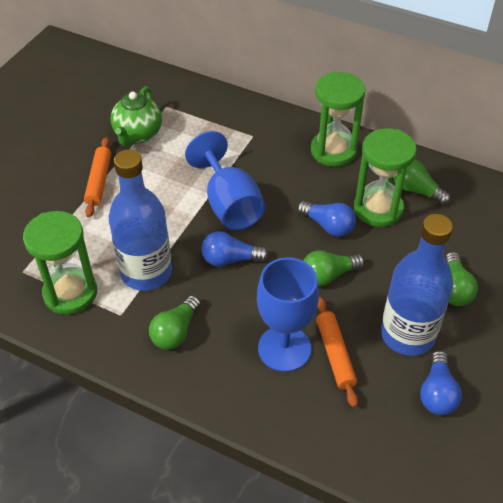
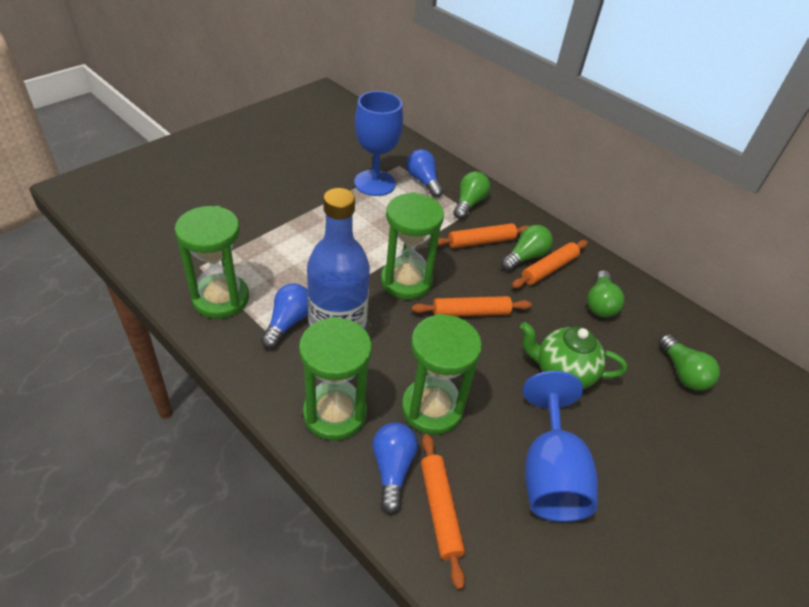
blue bottle: 2 -> 1
green hourglass: 3 -> 4
orange rolling pin: 2 -> 4

